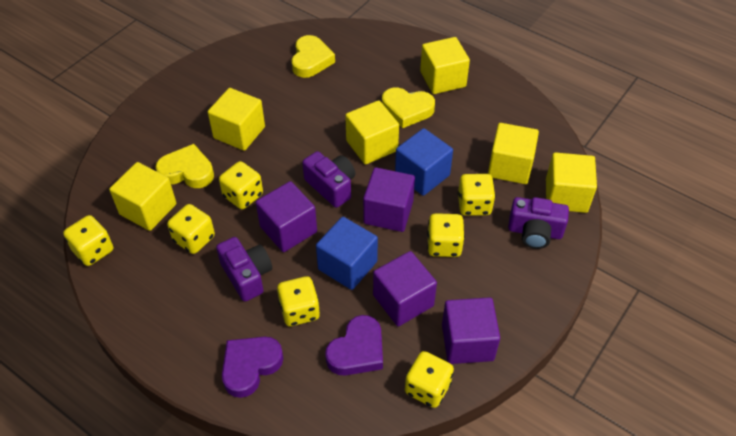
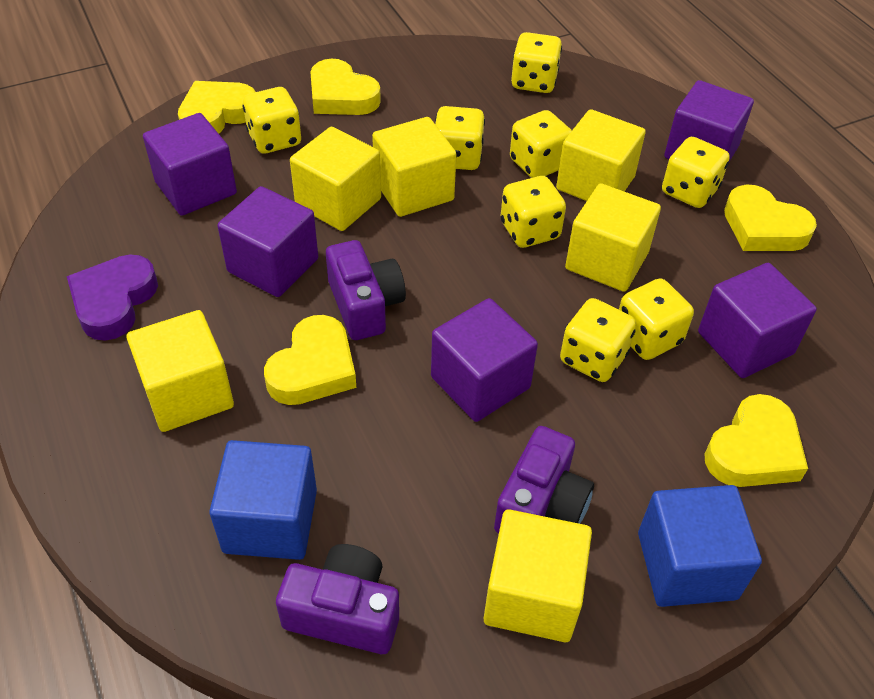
purple cube: 4 -> 5
purple heart: 2 -> 1
yellow dice: 7 -> 8
yellow heart: 3 -> 5

